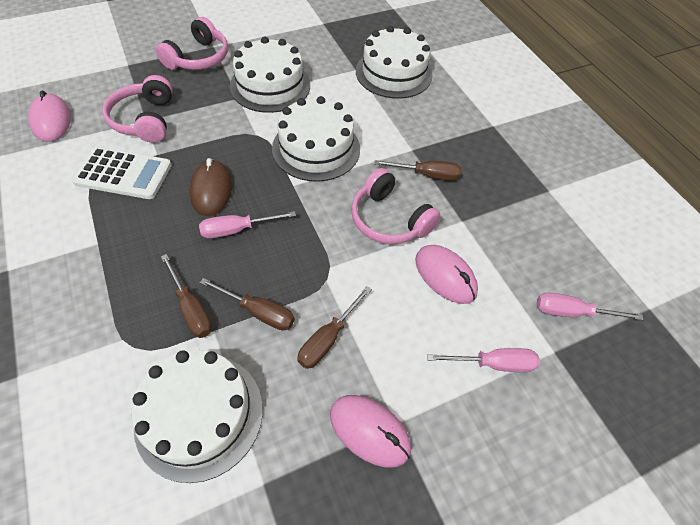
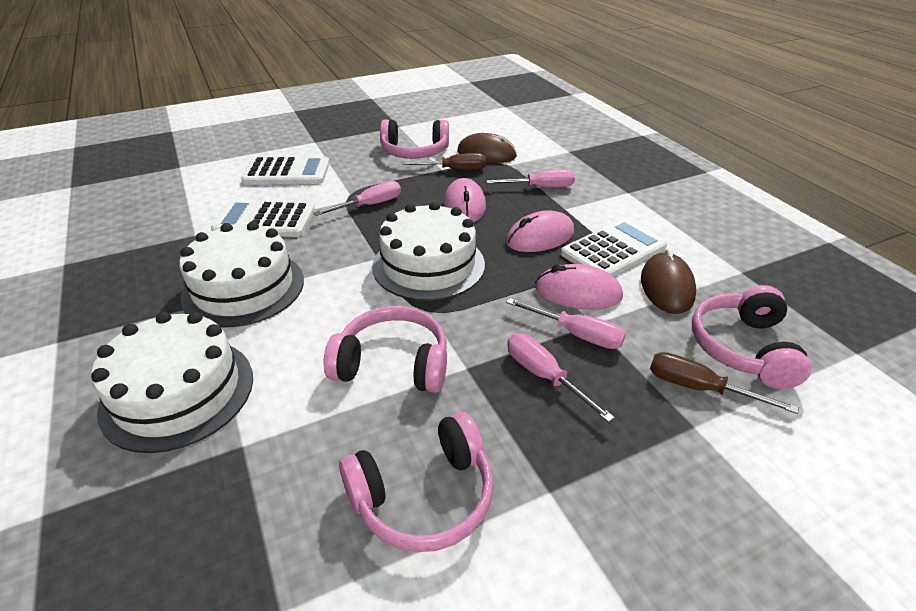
brown mouse: 1 -> 2
brown screwdriver: 4 -> 2
pink headphones: 3 -> 4
pink screwdriver: 3 -> 4
white cake: 4 -> 3
white calculator: 1 -> 3

